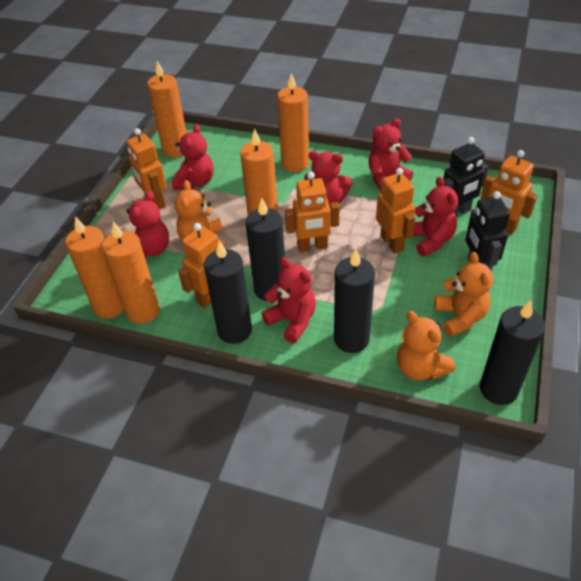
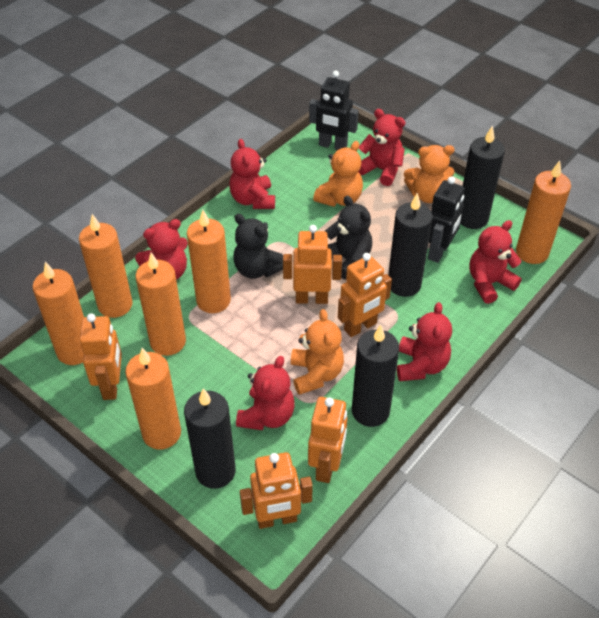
black teddy bear: 0 -> 2
orange candle: 5 -> 6

